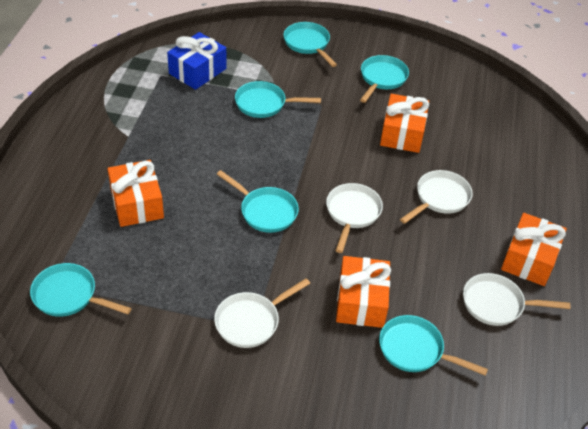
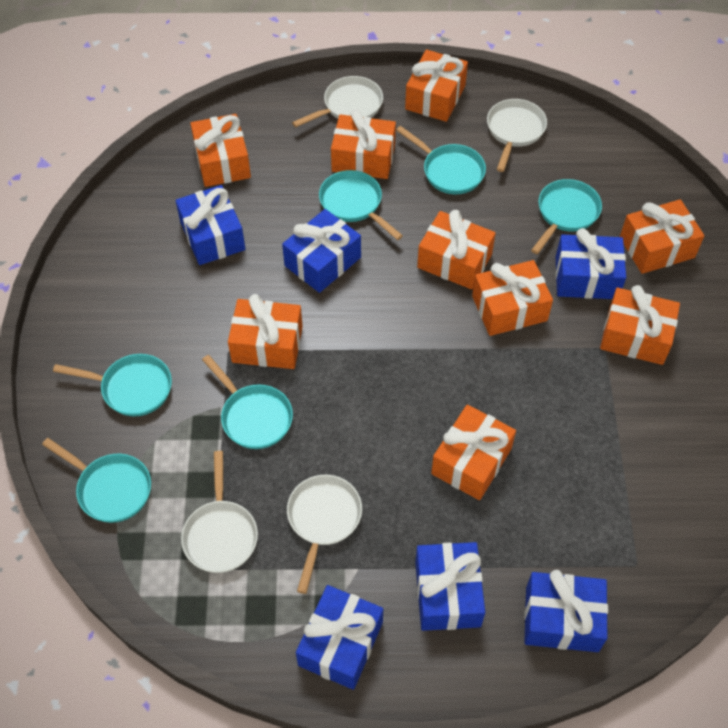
blue gift: 1 -> 6
orange gift: 4 -> 9

